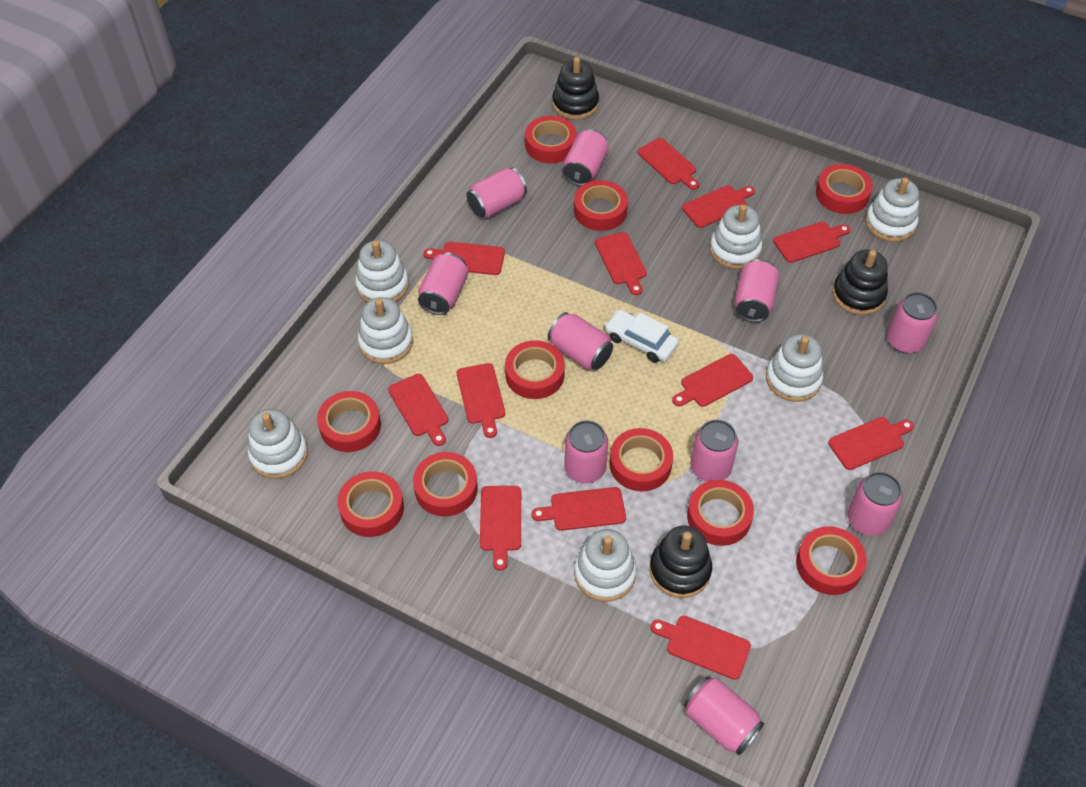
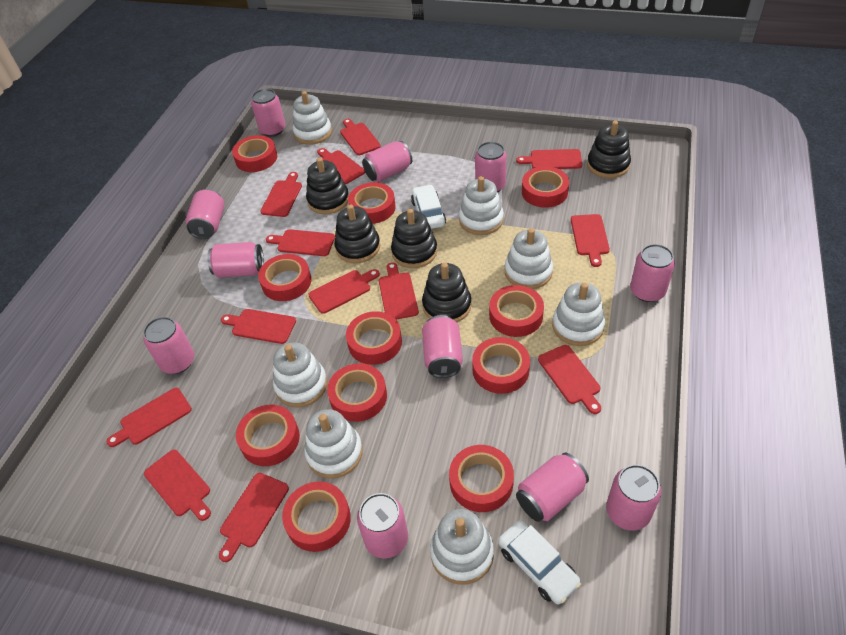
black stacking toy: 3 -> 5
pink can: 10 -> 11
red cutting board: 12 -> 13
red tape: 10 -> 11
white car: 1 -> 2

